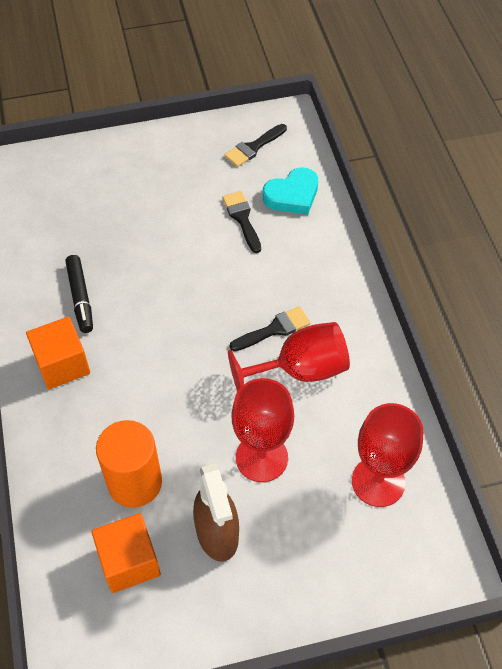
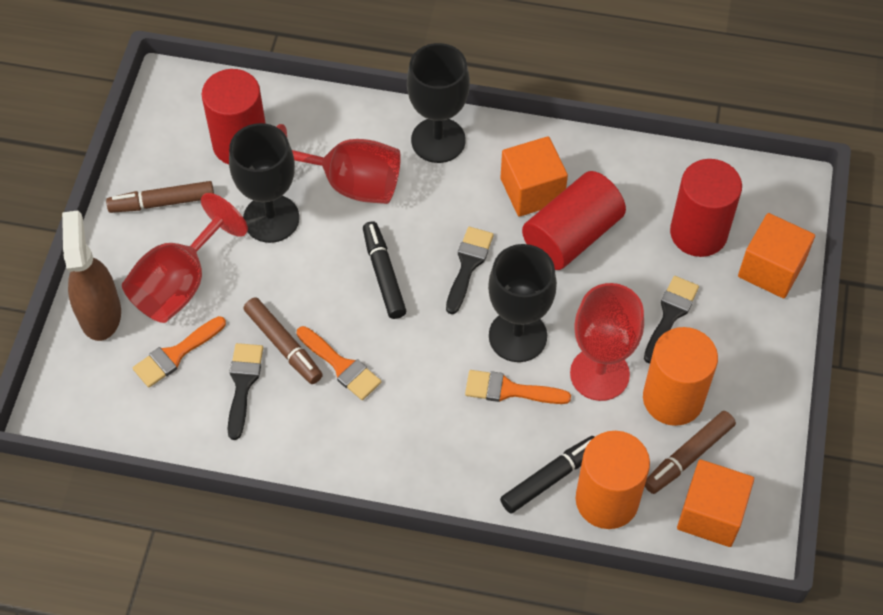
black goblet: 0 -> 3
black marker: 1 -> 2
brown marker: 0 -> 3
orange brush: 0 -> 3
orange cube: 2 -> 3
orange cylinder: 1 -> 2
red cylinder: 0 -> 3
turquoise heart: 1 -> 0

